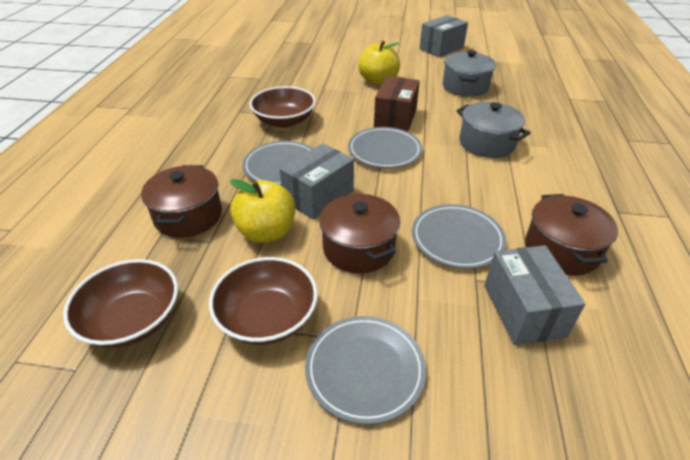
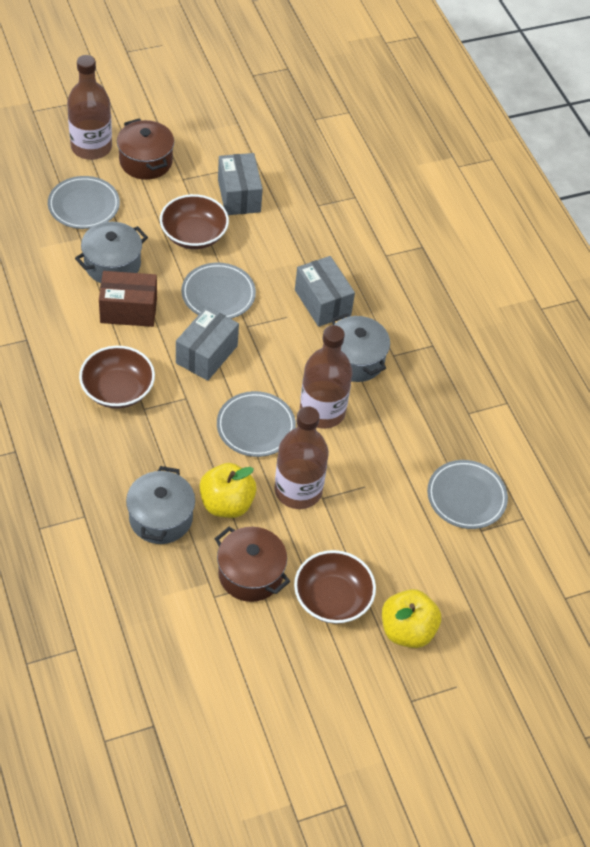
brown bottle: 0 -> 3
brown pot: 3 -> 2
grey pot: 2 -> 3

